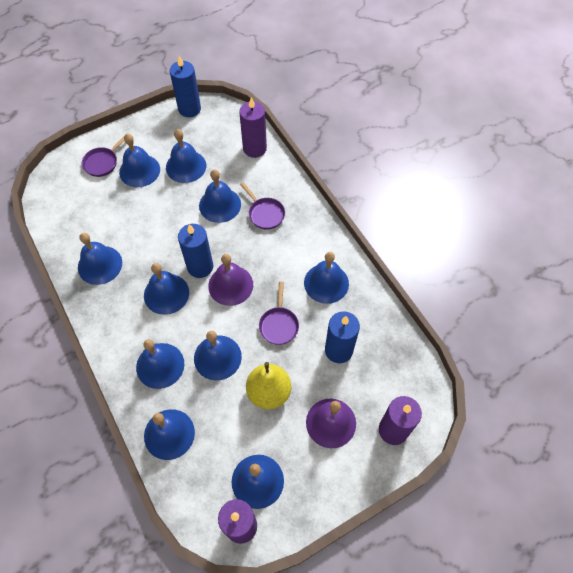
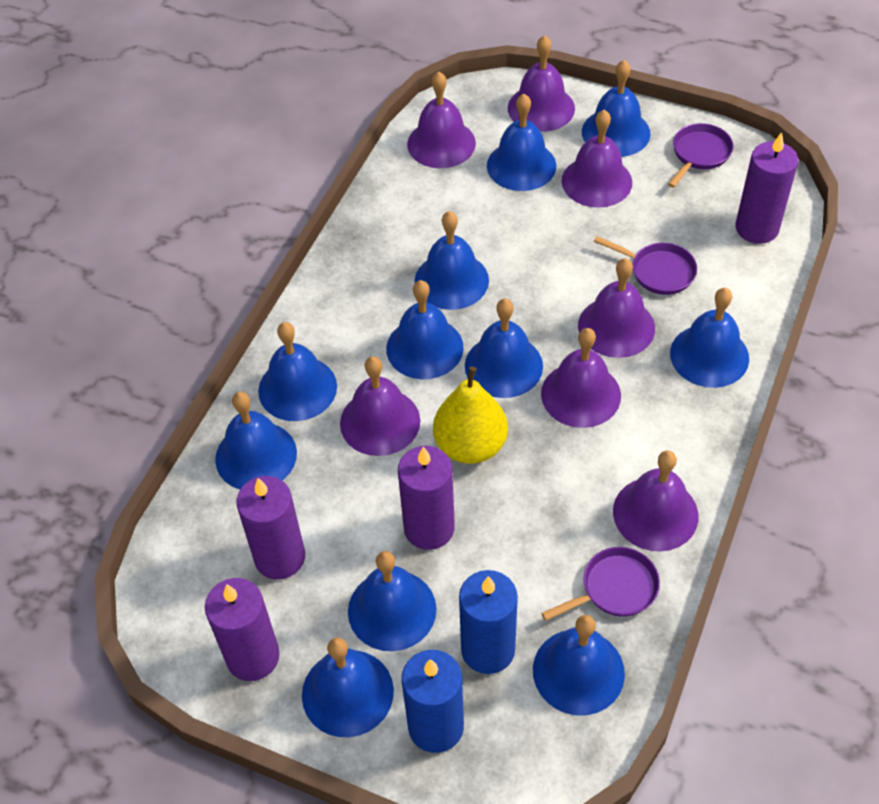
blue bell: 10 -> 11
blue candle: 3 -> 2
purple bell: 2 -> 7
purple candle: 3 -> 4

